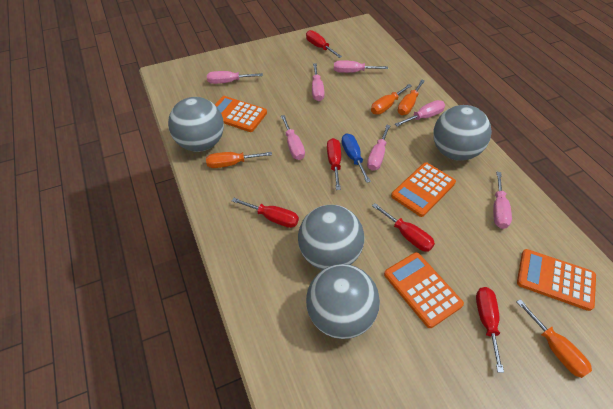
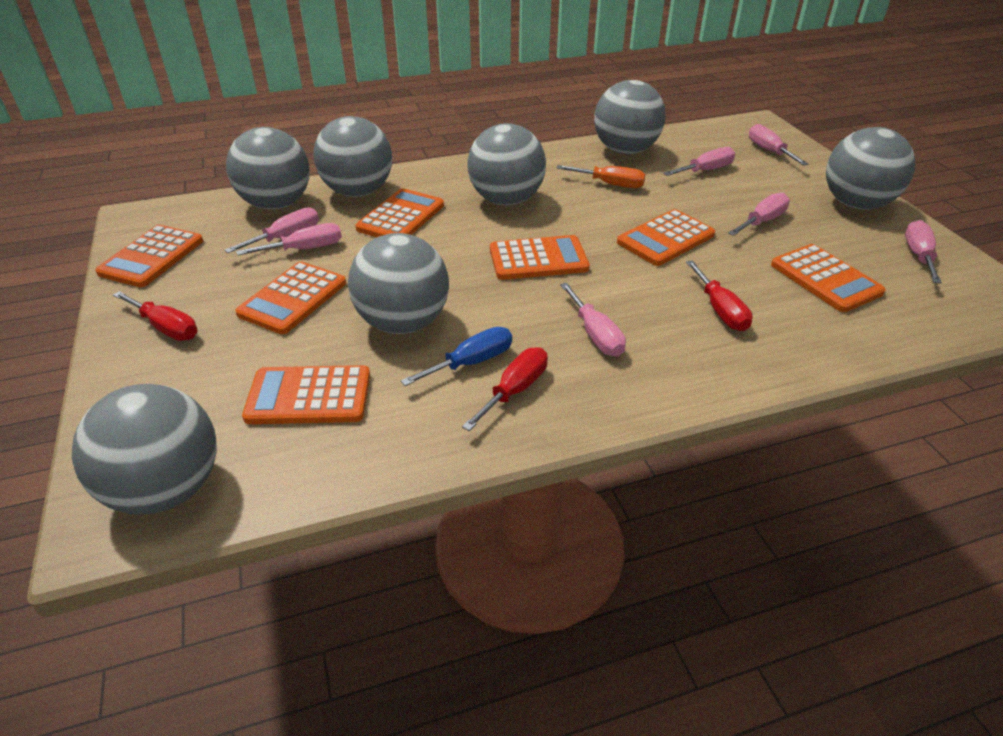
grey ball: 4 -> 7
orange calculator: 4 -> 7
orange screwdriver: 4 -> 1
red screwdriver: 5 -> 3

